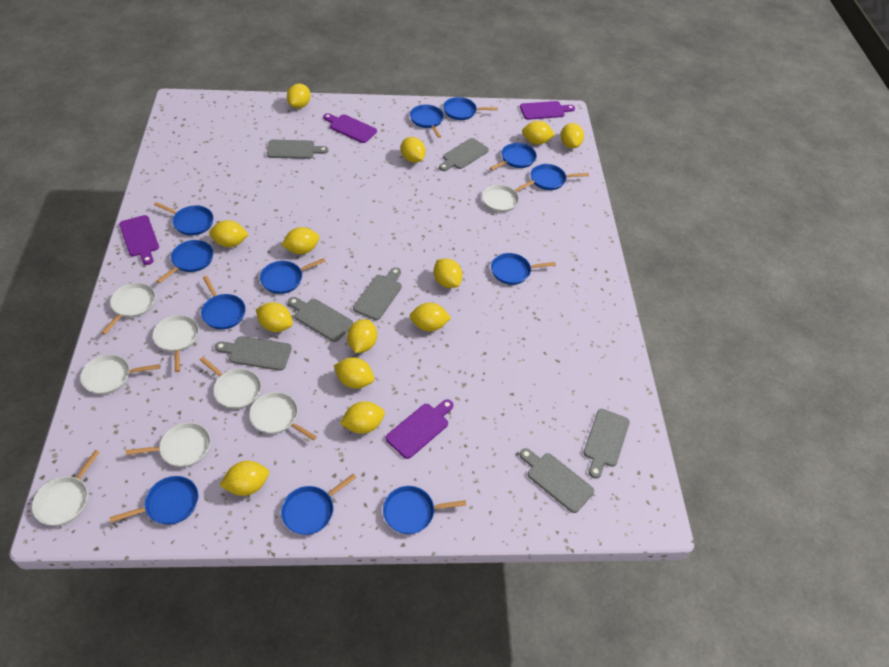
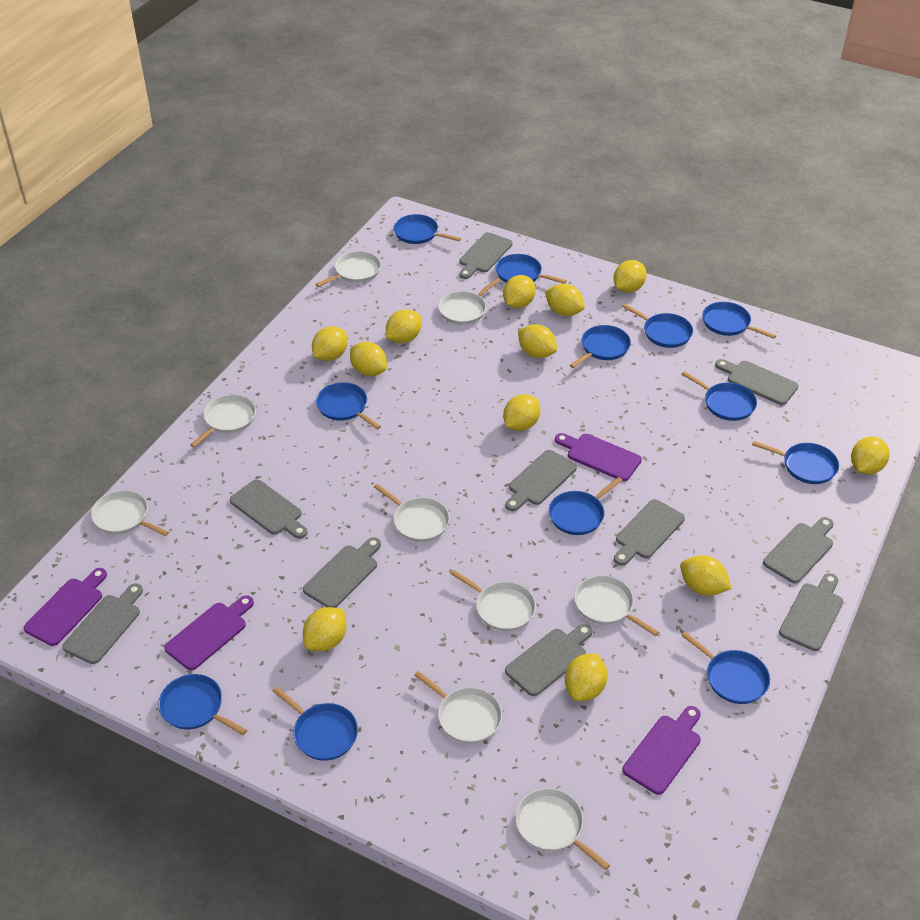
grey cutting board: 7 -> 10
white pan: 8 -> 9
yellow lemon: 13 -> 12

